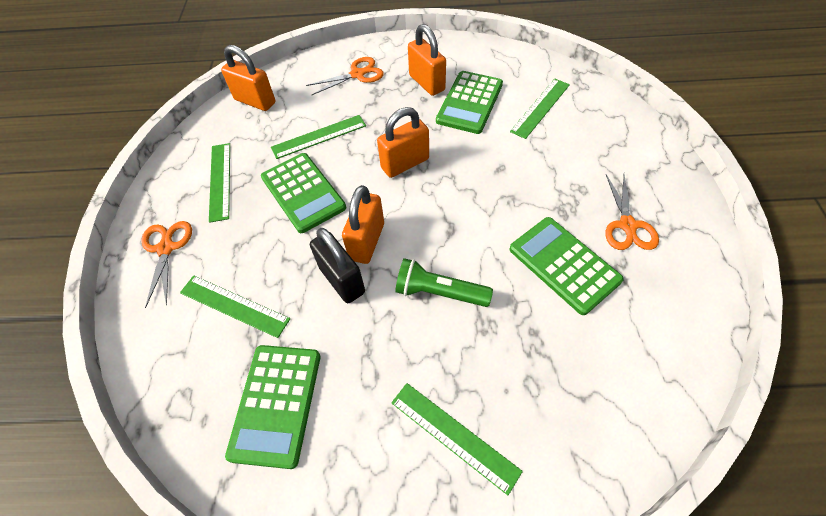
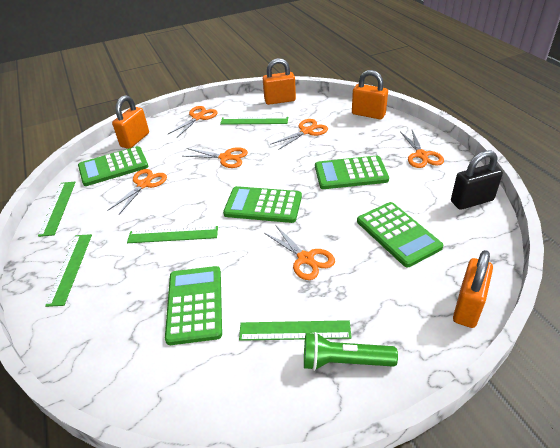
green calculator: 4 -> 5
orange scissors: 3 -> 6

